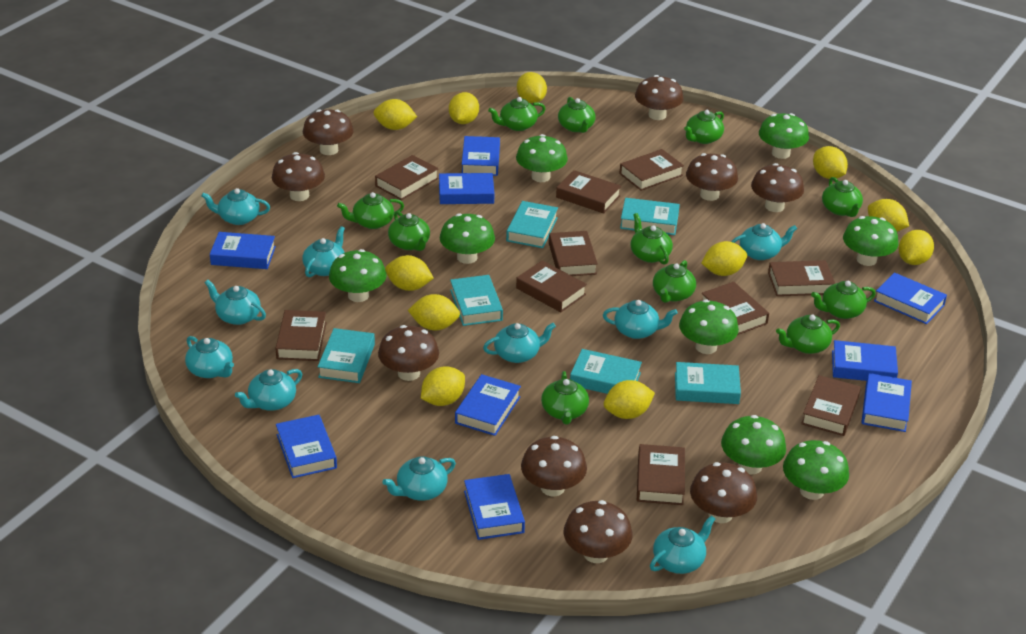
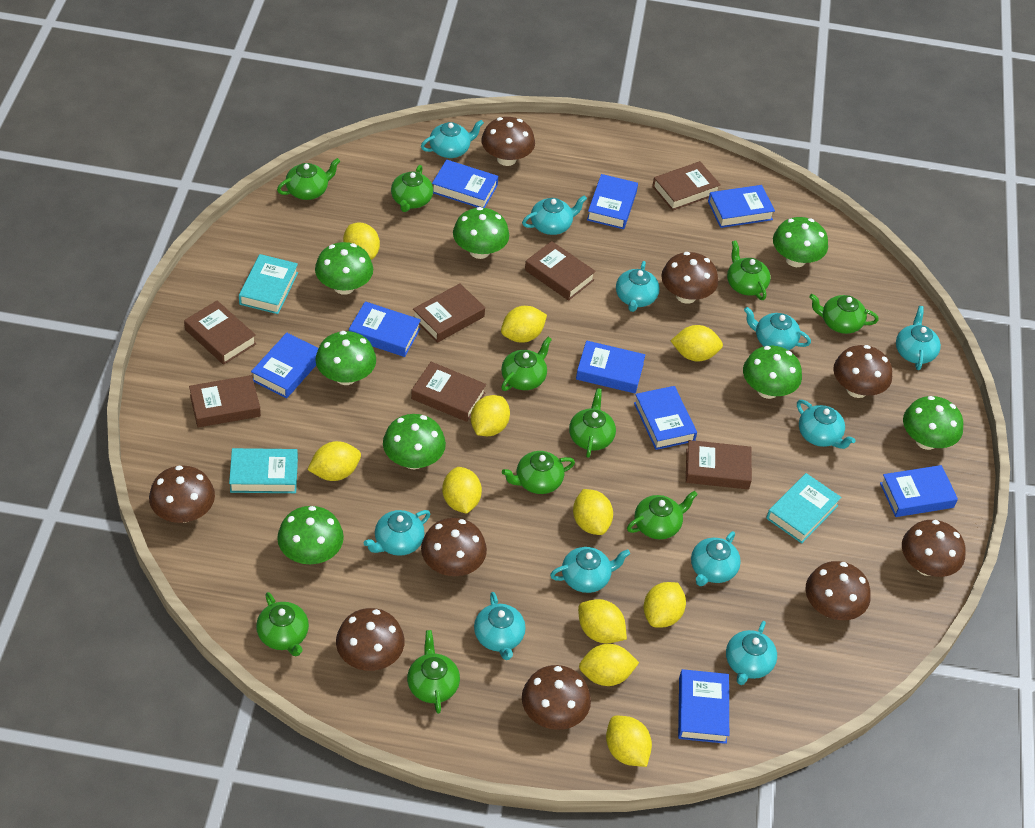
brown book: 10 -> 7
green teapot: 11 -> 10
turquoise book: 6 -> 3
turquoise teapot: 10 -> 11

